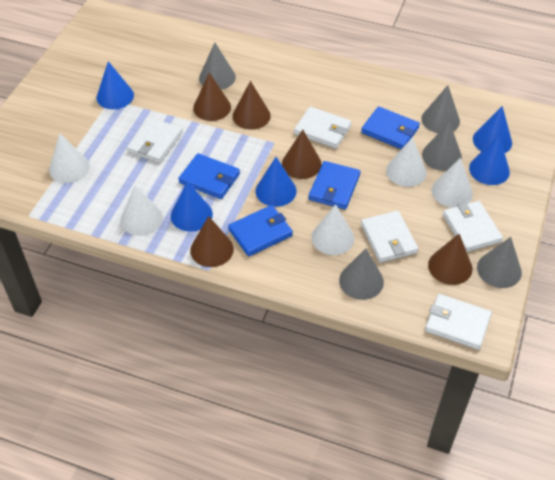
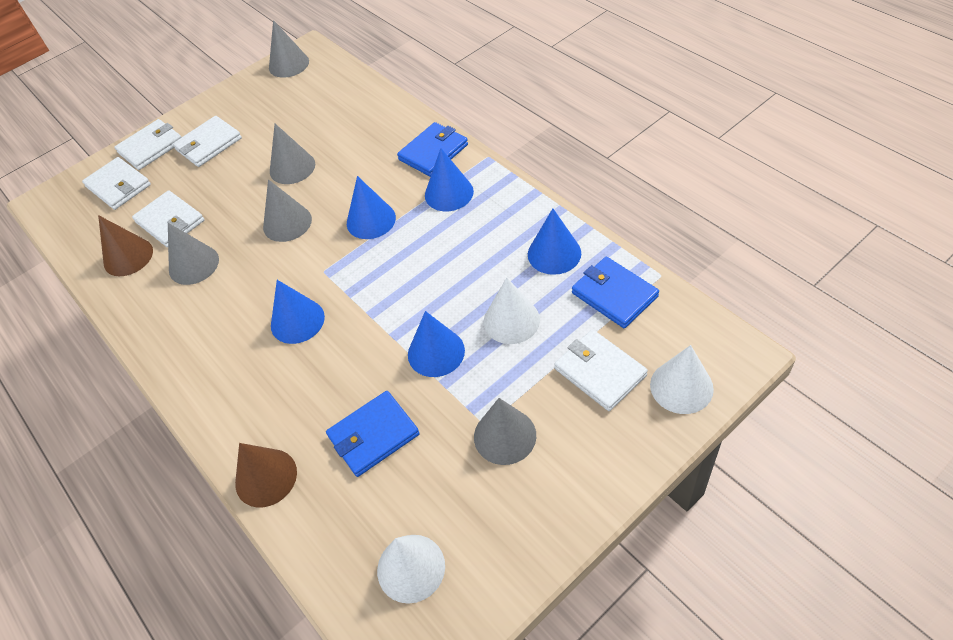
blue wallet: 4 -> 3
brown cone: 5 -> 2
white cone: 5 -> 3

